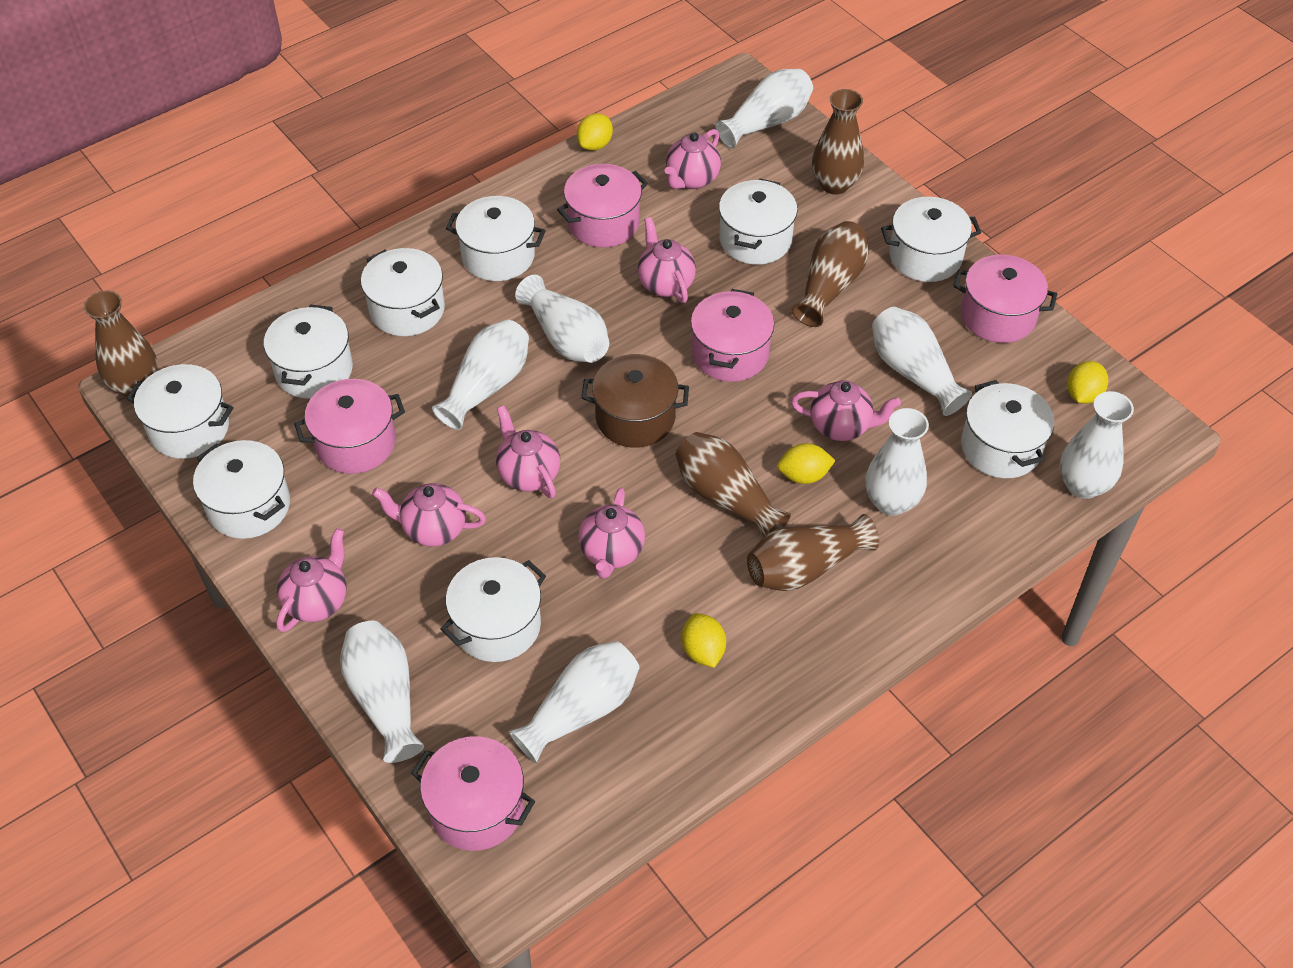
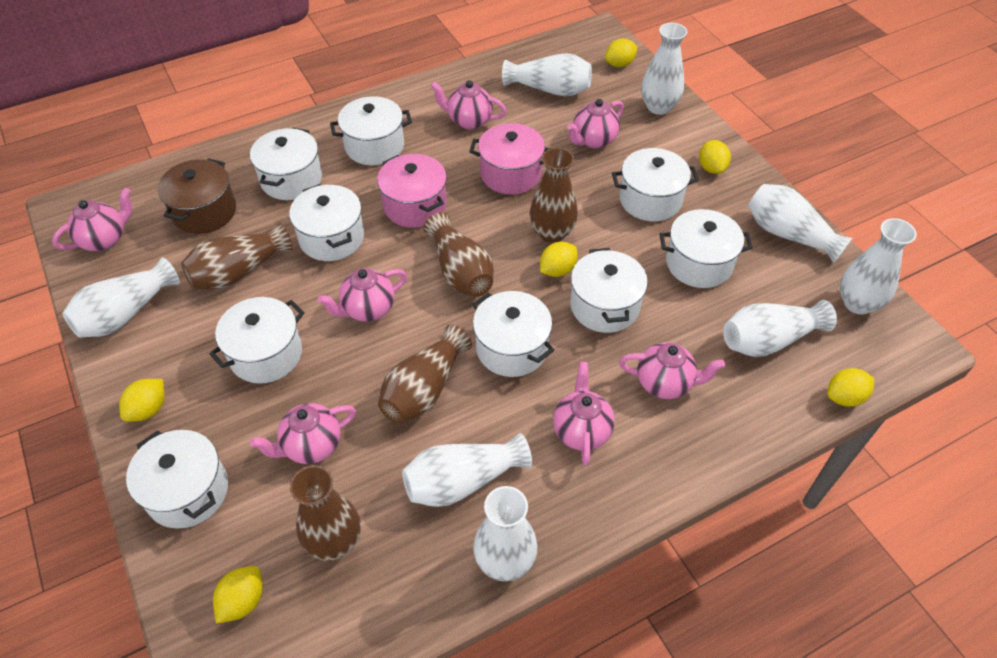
pink pot: 5 -> 2
yellow lemon: 4 -> 6

